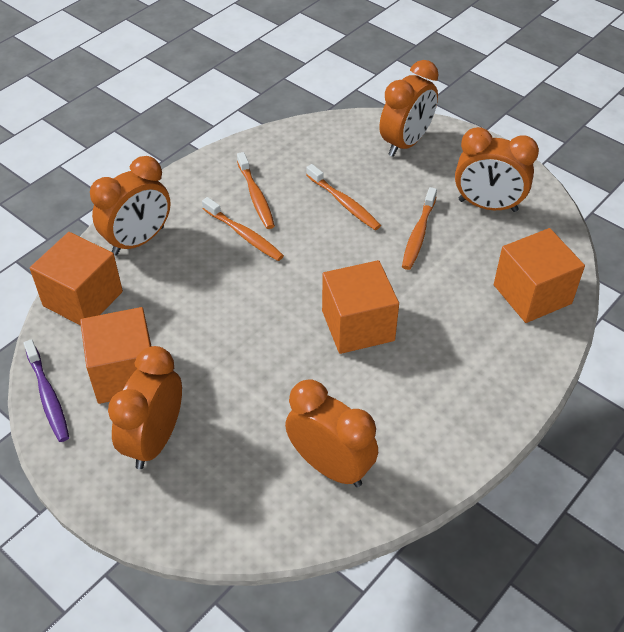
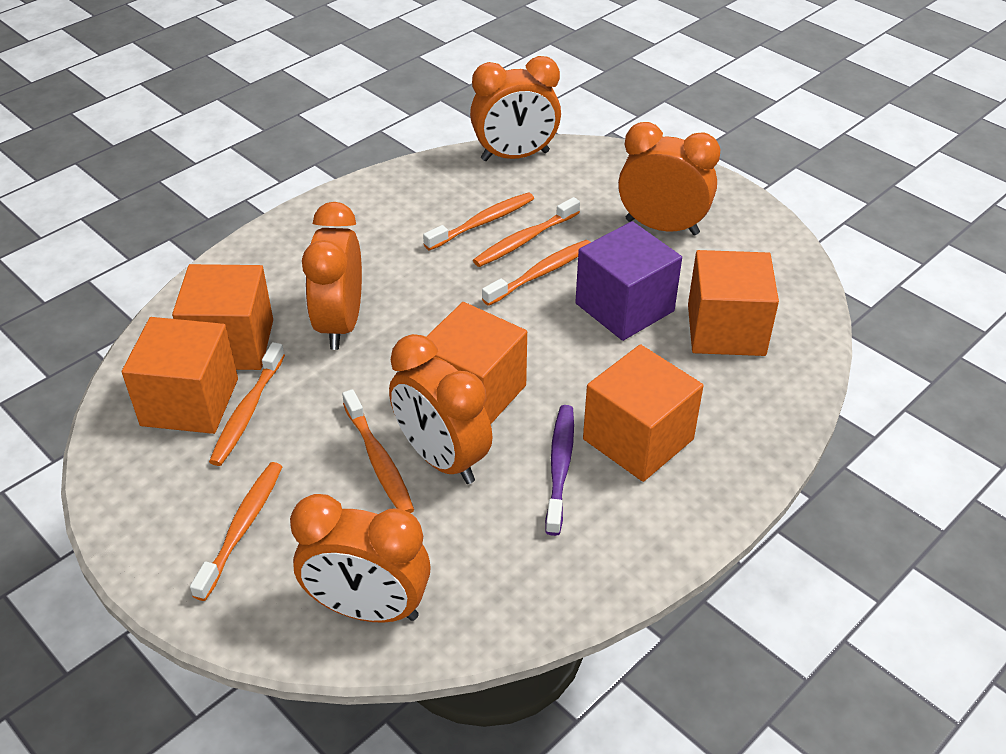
orange cube: 4 -> 5
orange toothbrush: 4 -> 6
purple cube: 0 -> 1

